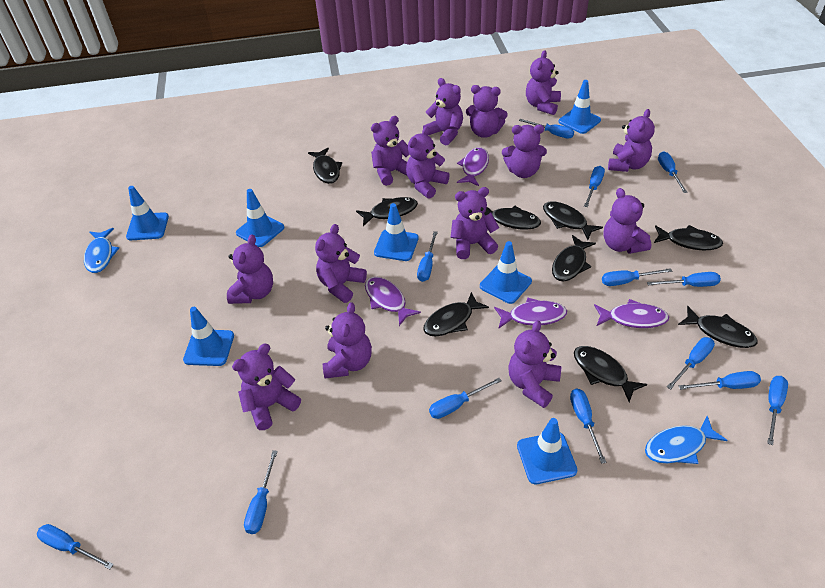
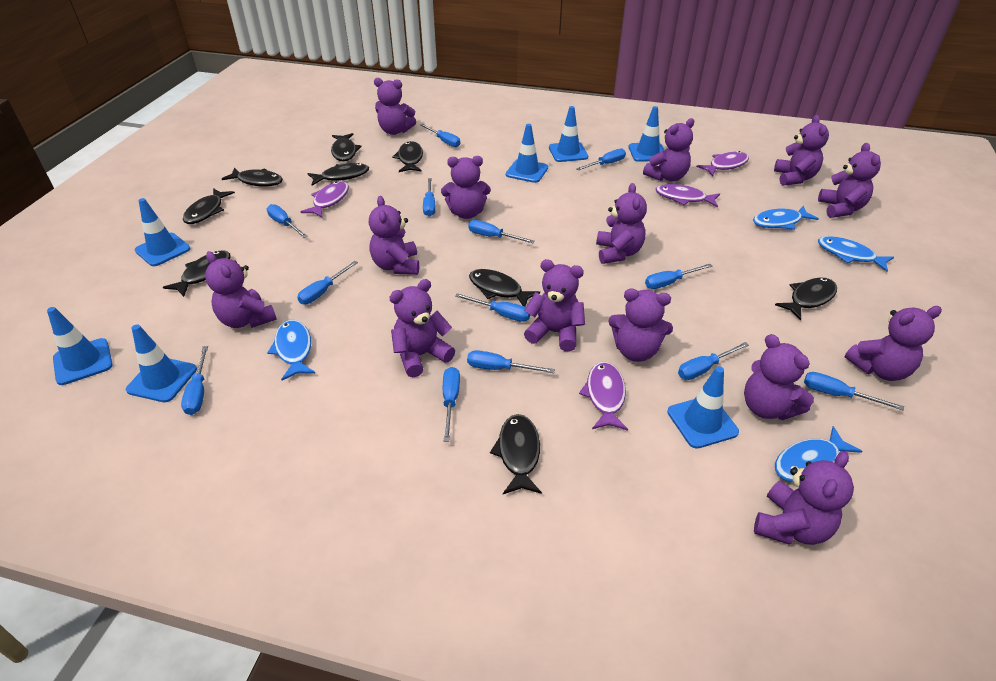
blue fish: 2 -> 4

